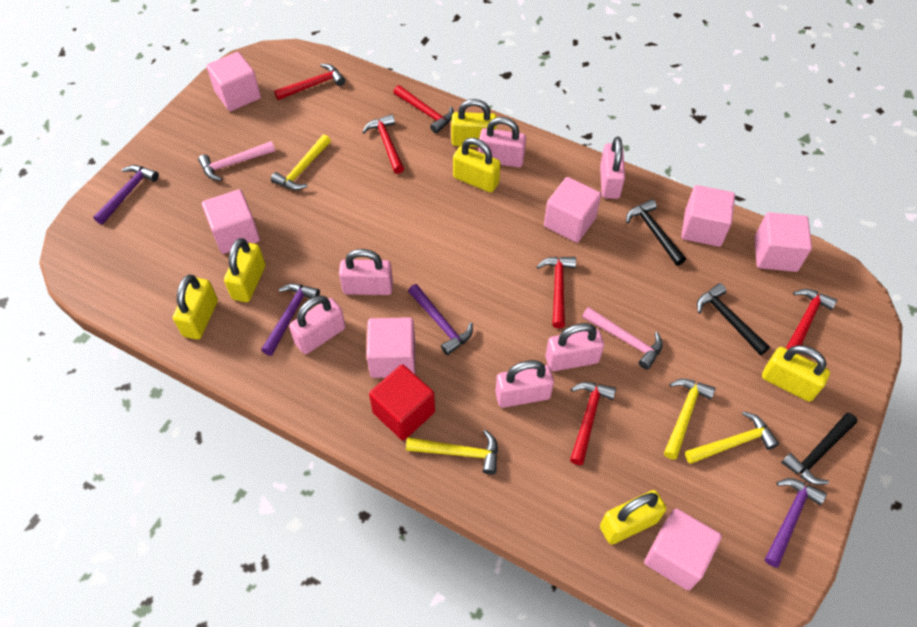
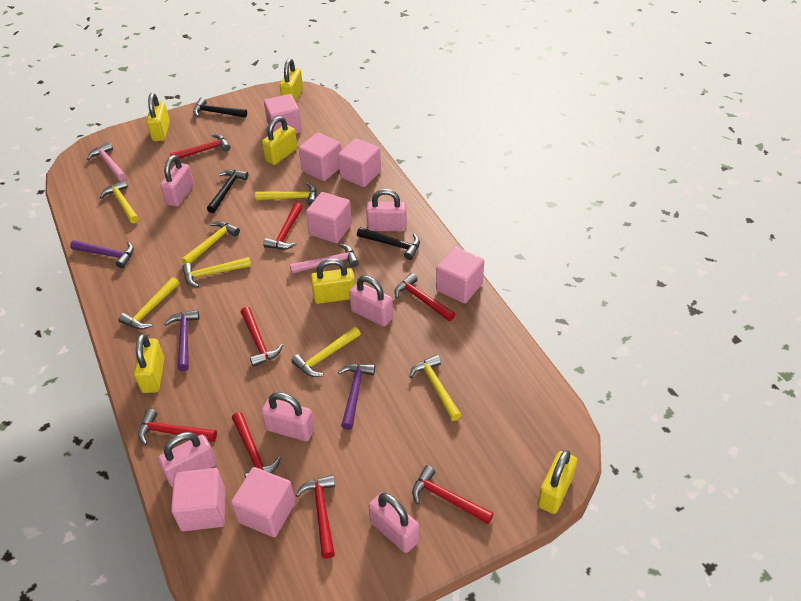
purple hammer: 4 -> 3
red cube: 1 -> 0
red hammer: 6 -> 8
yellow hammer: 4 -> 7

